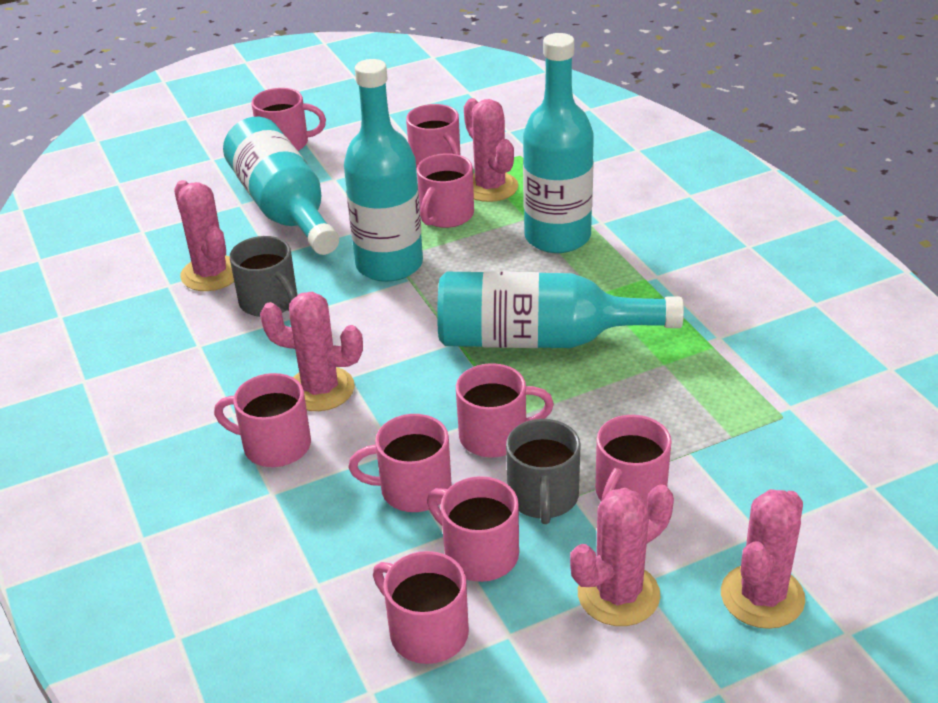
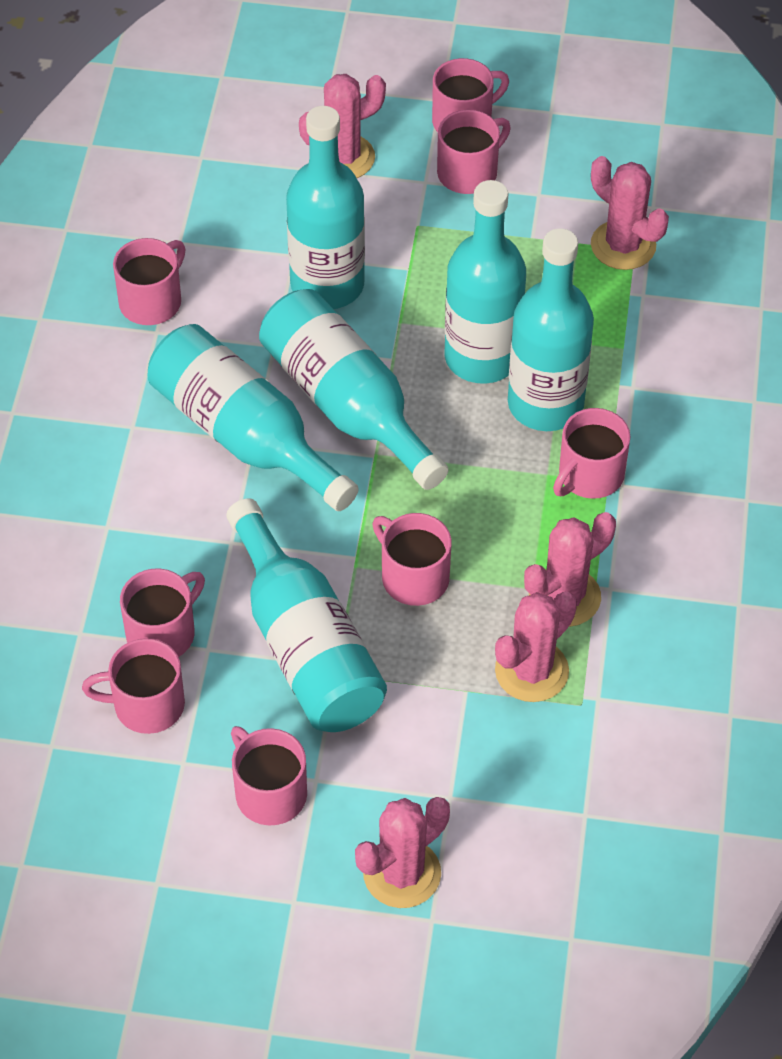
grey mug: 2 -> 0
pink mug: 9 -> 8
turquoise bottle: 4 -> 6

